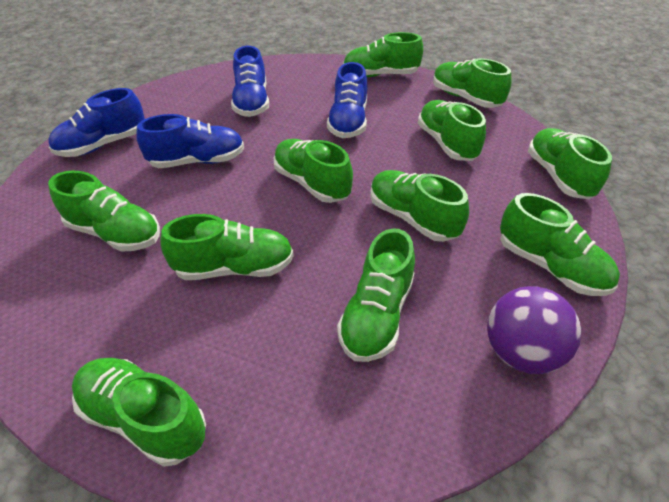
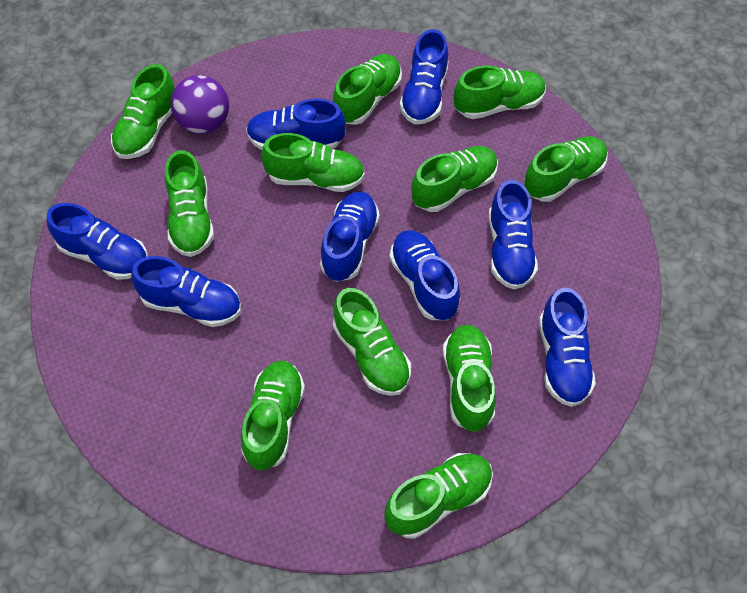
blue shoe: 4 -> 8

